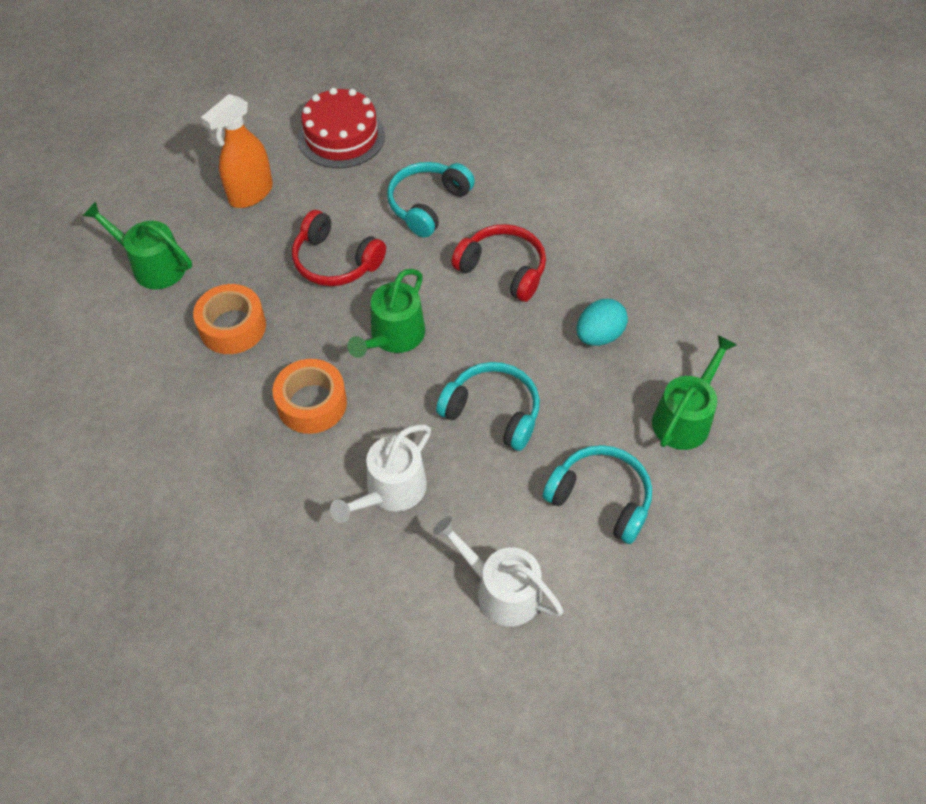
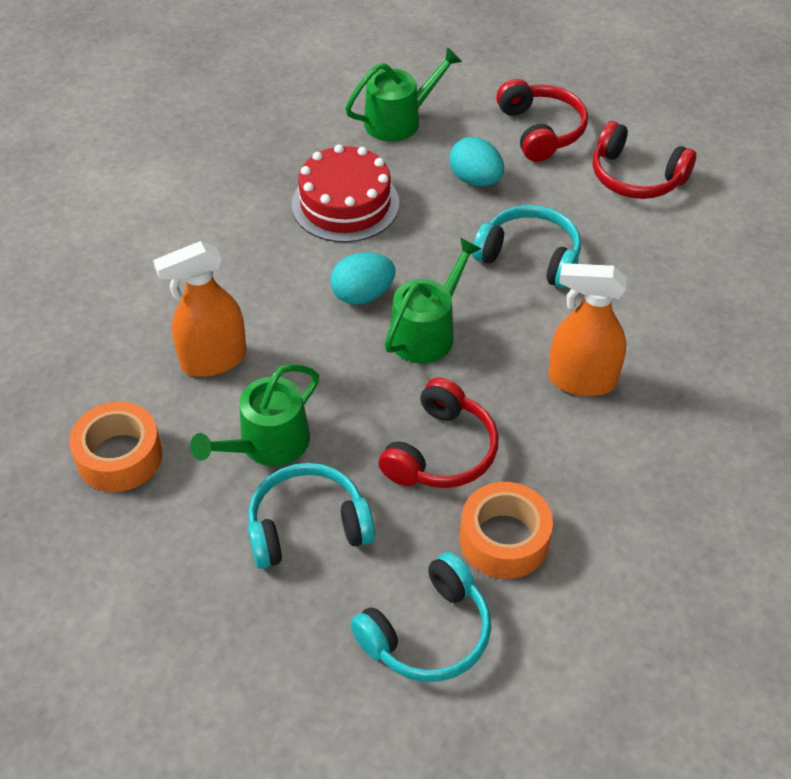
orange spray bottle: 1 -> 2
red headphones: 2 -> 3
turquoise egg: 1 -> 2
white watering can: 2 -> 0

